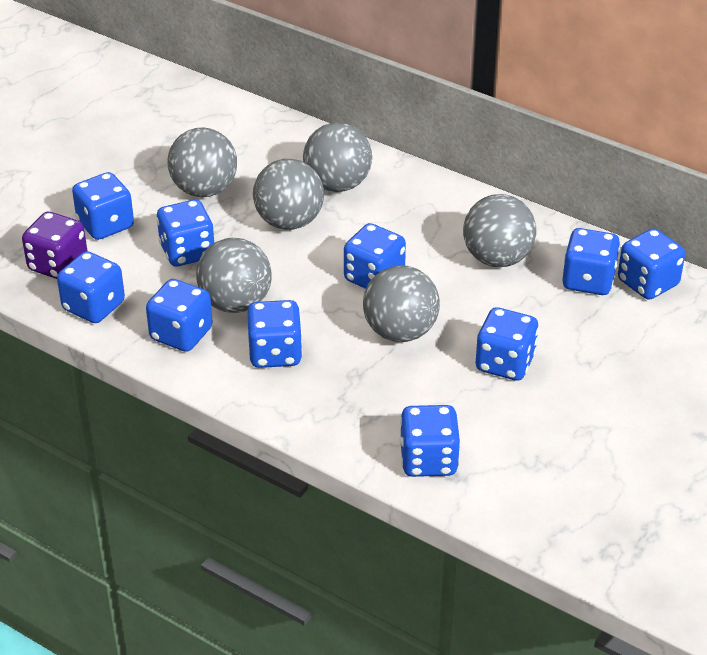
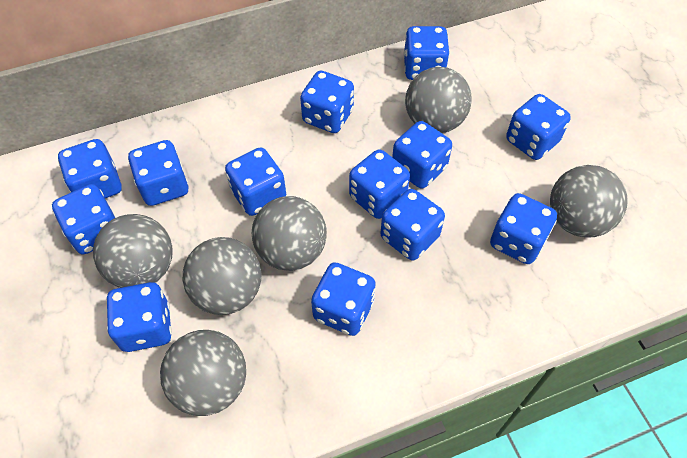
blue dice: 10 -> 13
purple dice: 1 -> 0

